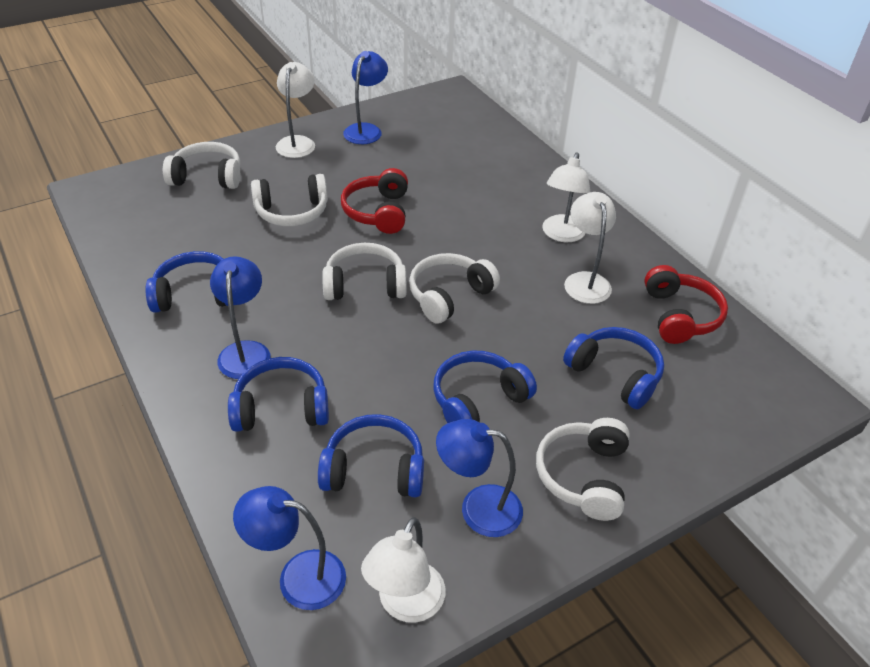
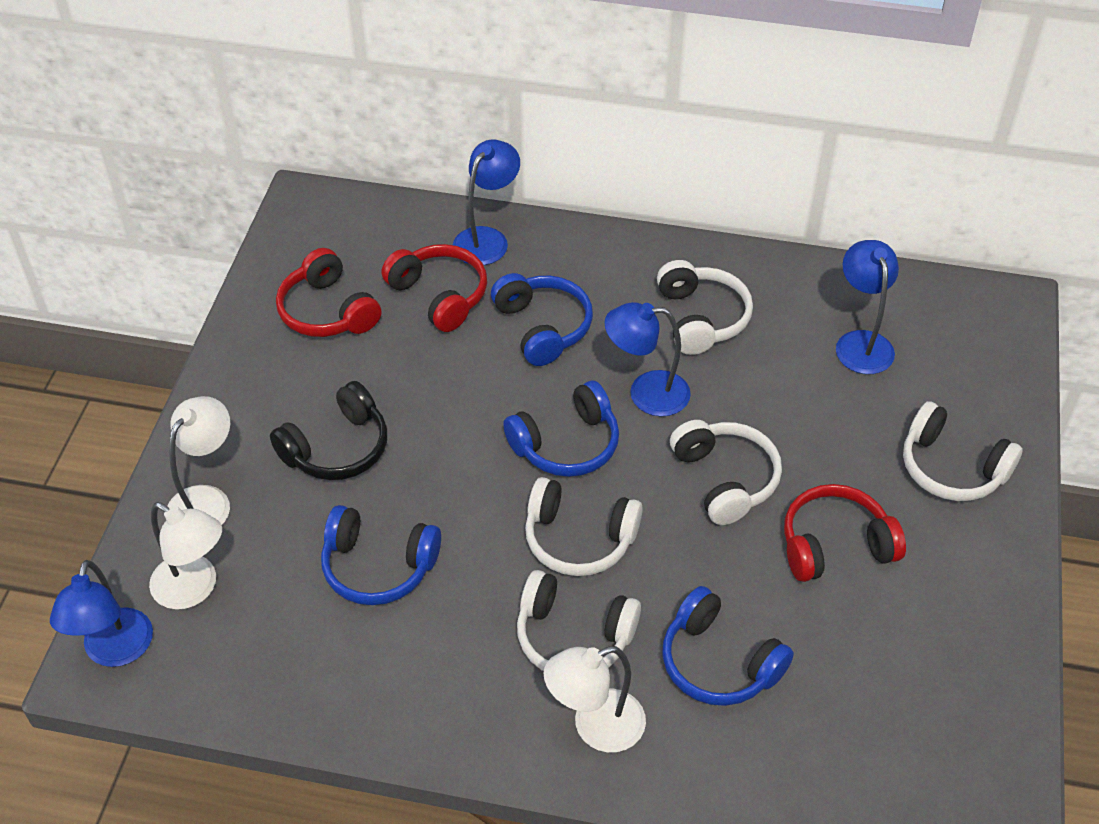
black headphones: 0 -> 1
blue headphones: 5 -> 4
red headphones: 2 -> 3
white lamp: 4 -> 3

